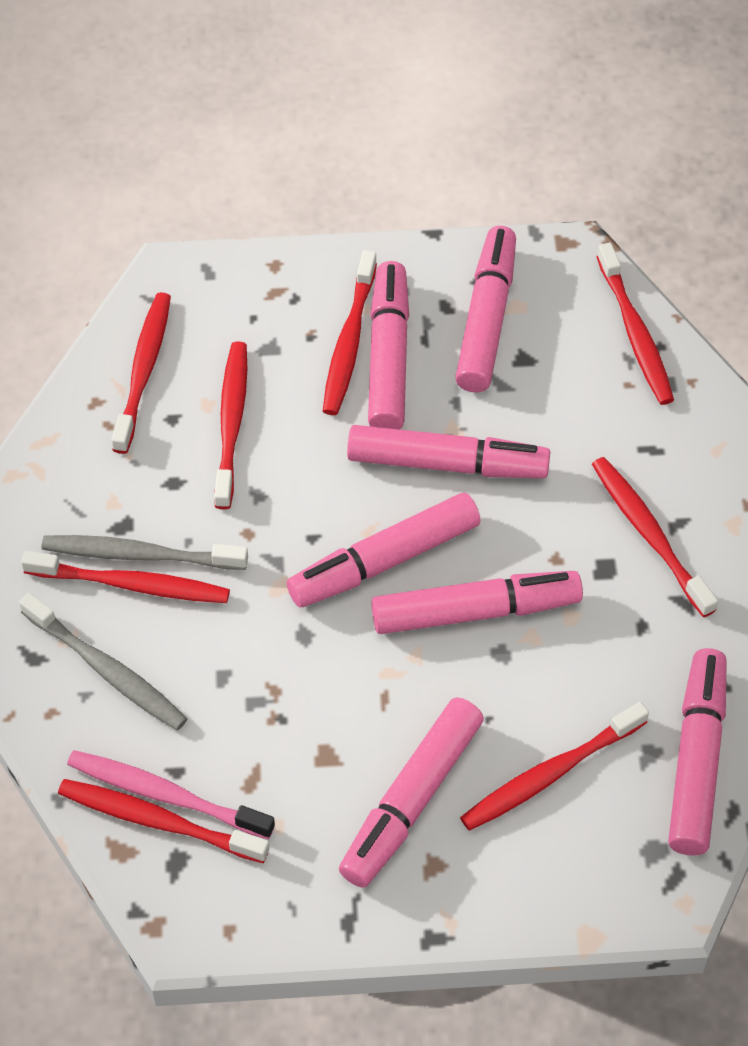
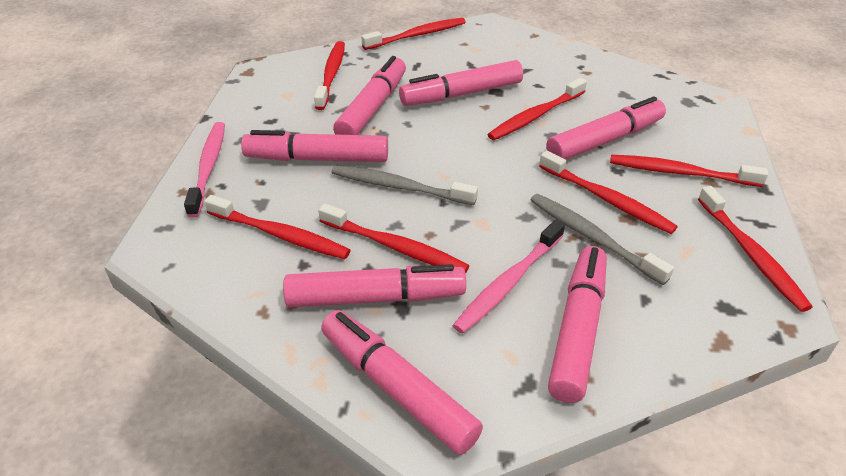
pink toothbrush: 1 -> 2

